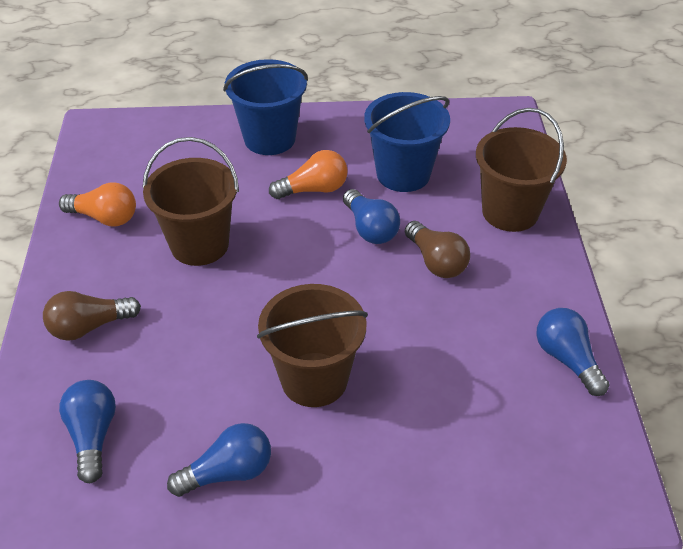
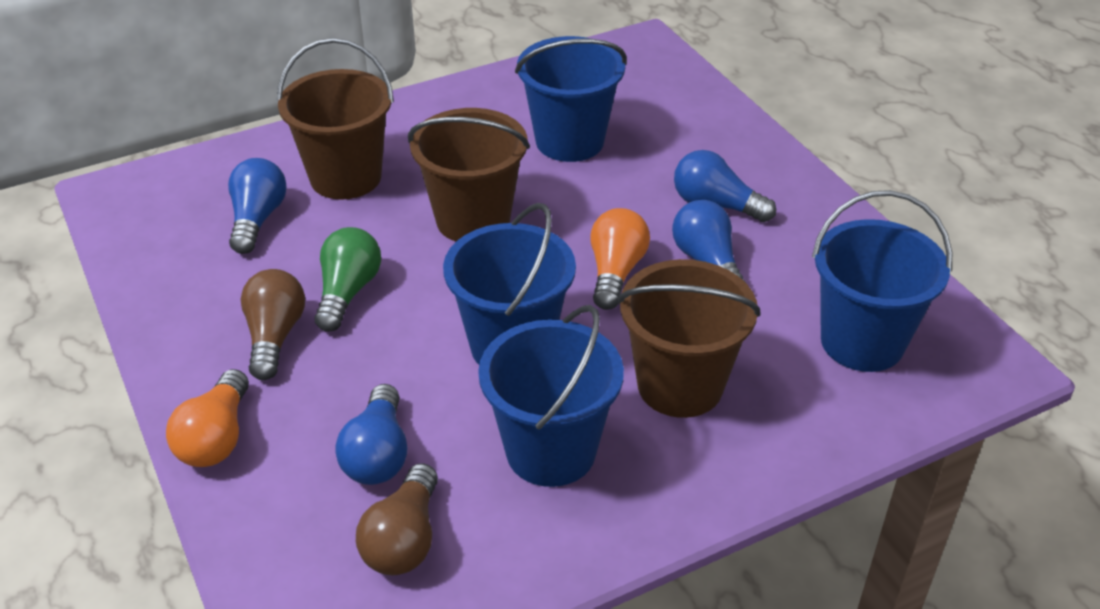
blue bucket: 2 -> 4
green light bulb: 0 -> 1

